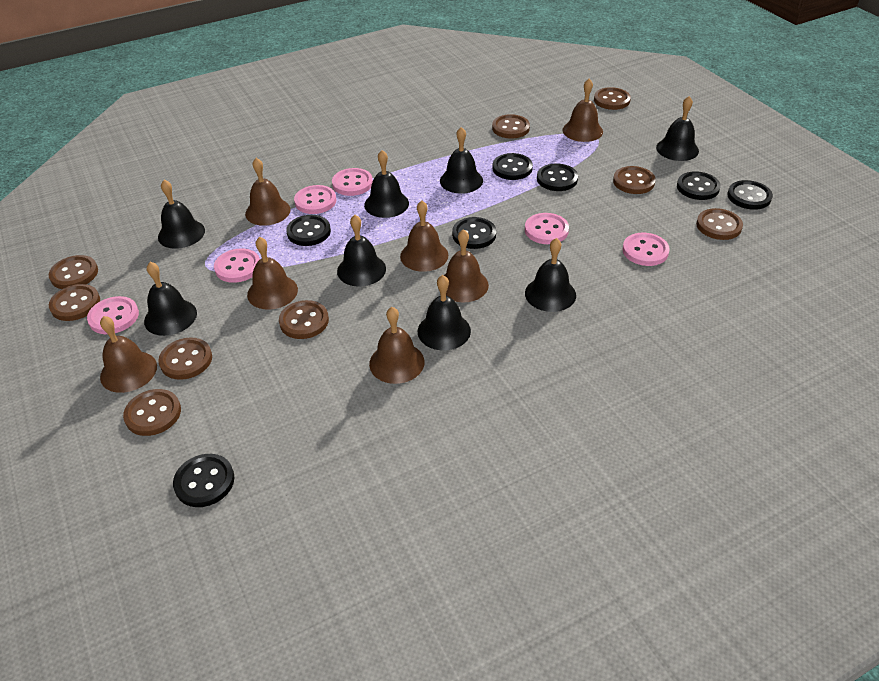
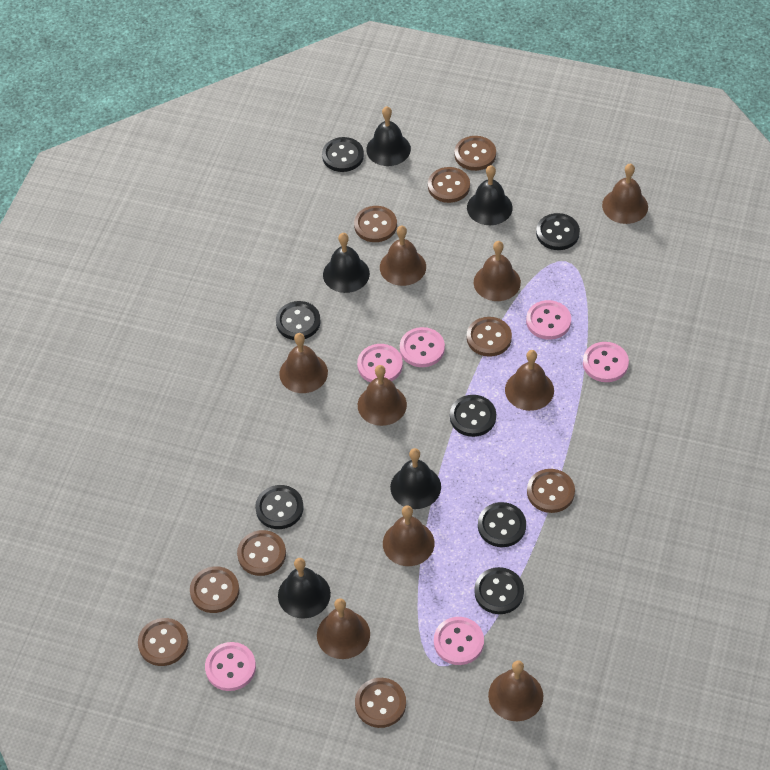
black bell: 8 -> 5
brown bell: 7 -> 9

